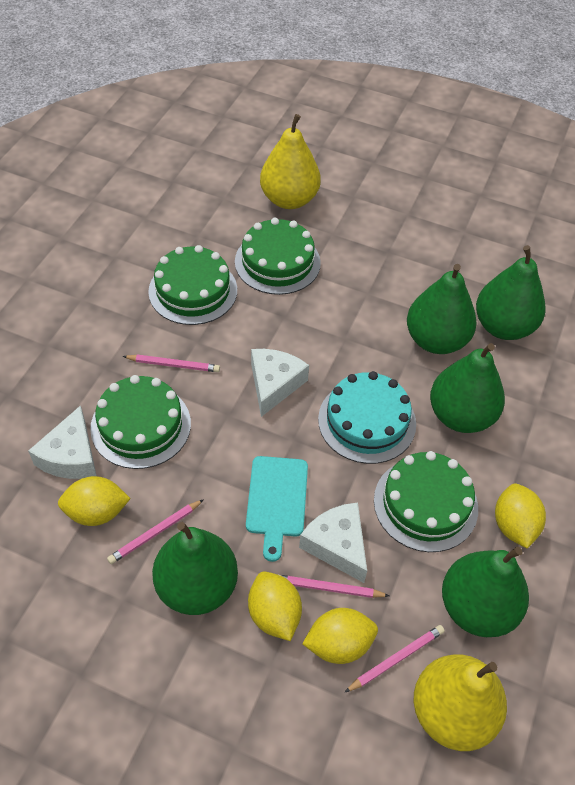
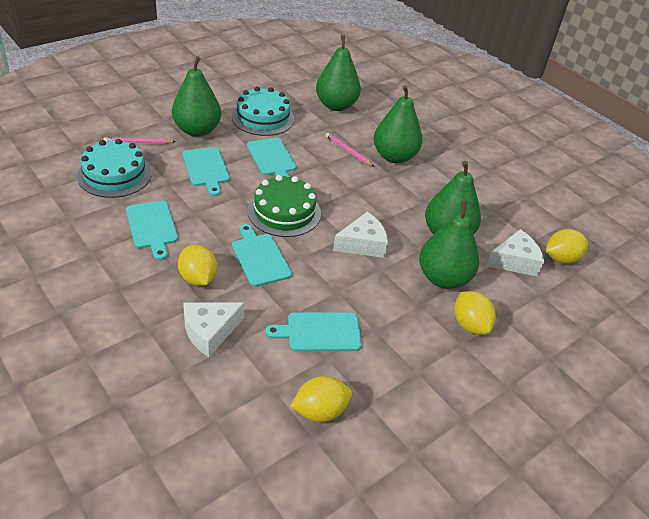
green cake: 4 -> 1
pink pencil: 4 -> 2
turquoise cake: 1 -> 2
turquoise cutting board: 1 -> 5
yellow pear: 2 -> 0

